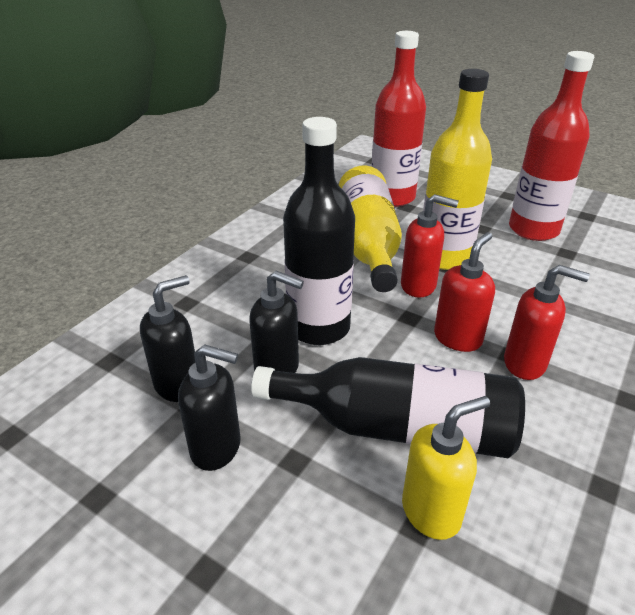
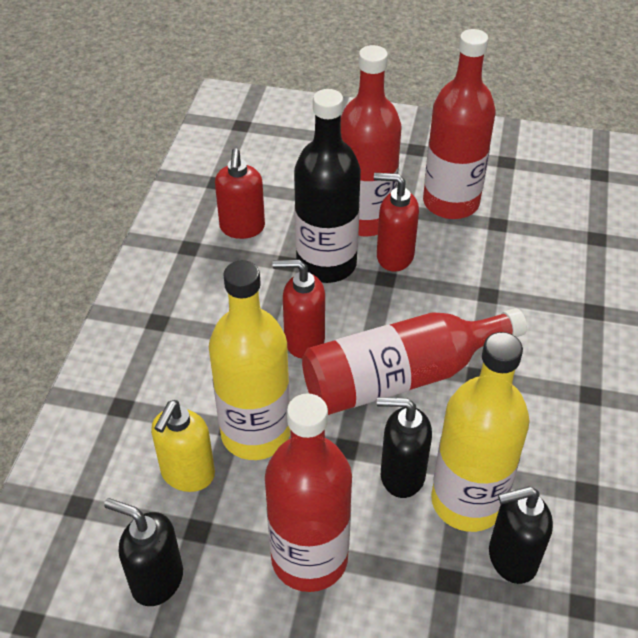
black bottle: 2 -> 1
red bottle: 2 -> 4

